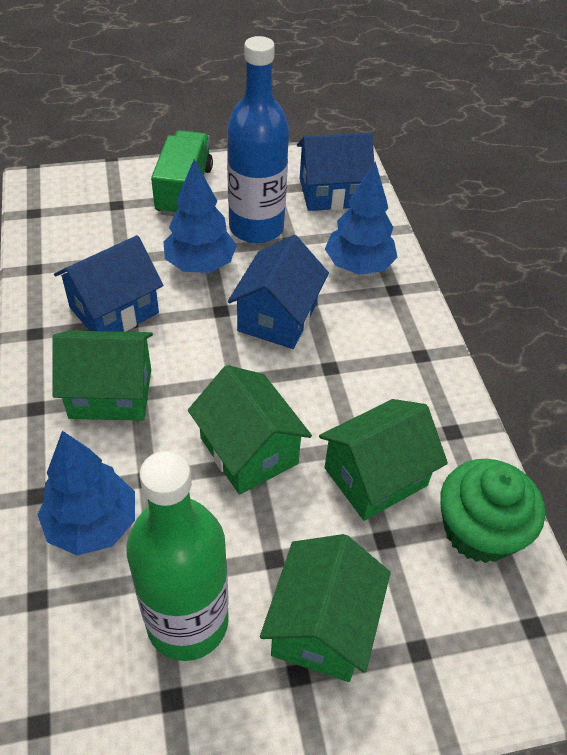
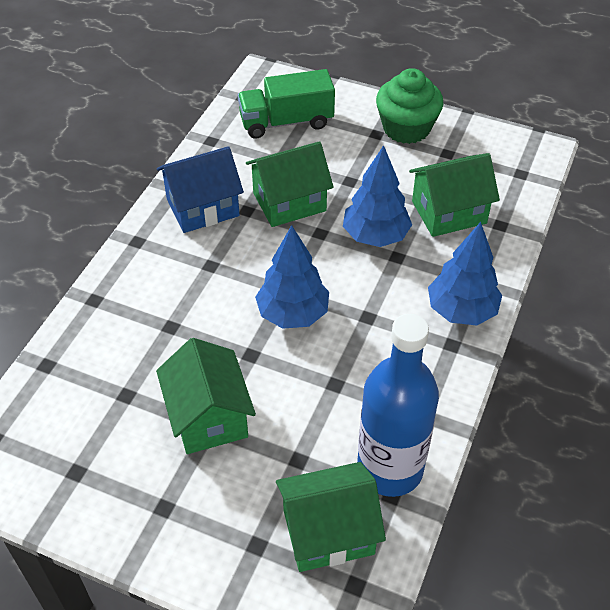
blue house: 3 -> 1
green bottle: 1 -> 0

